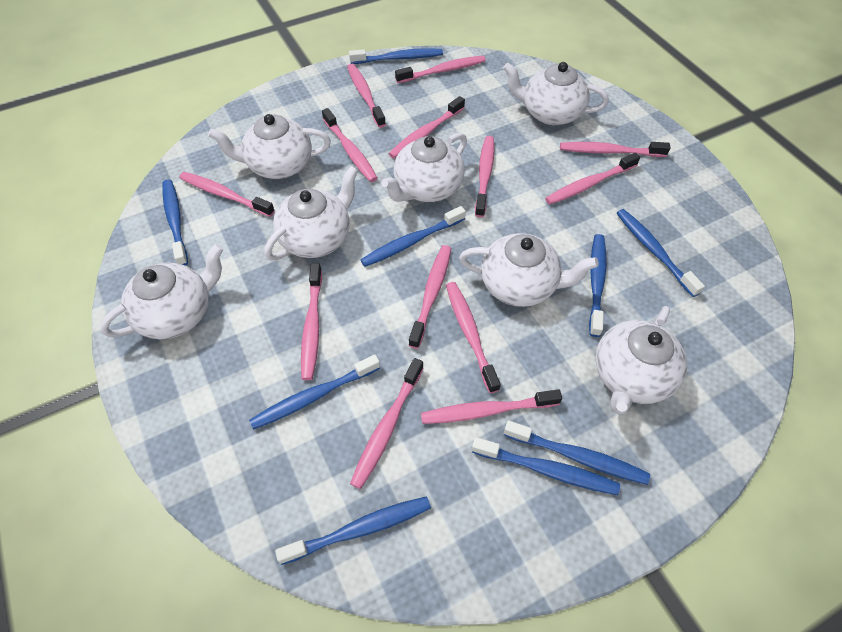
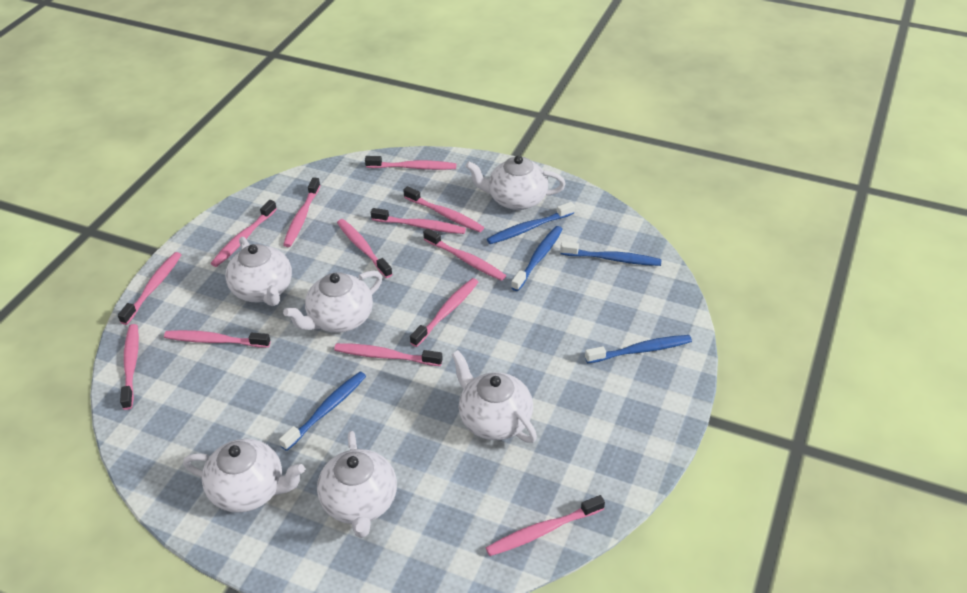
blue toothbrush: 9 -> 5
white teapot: 7 -> 6

